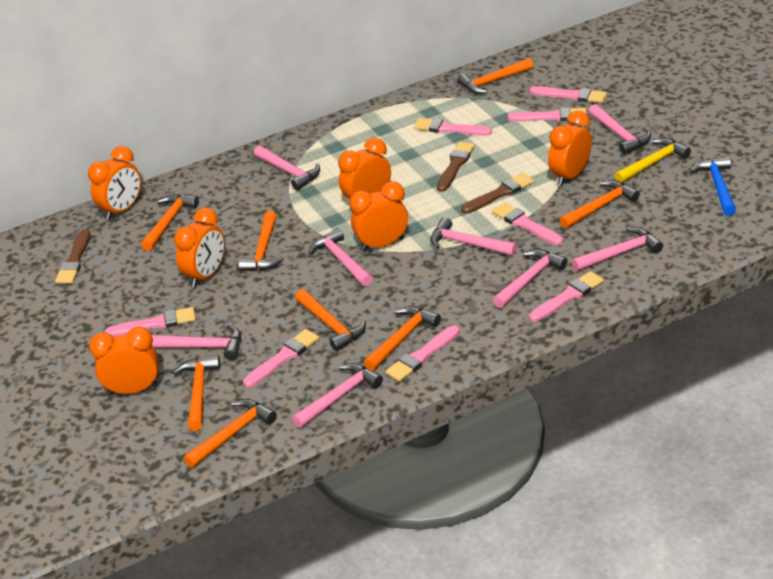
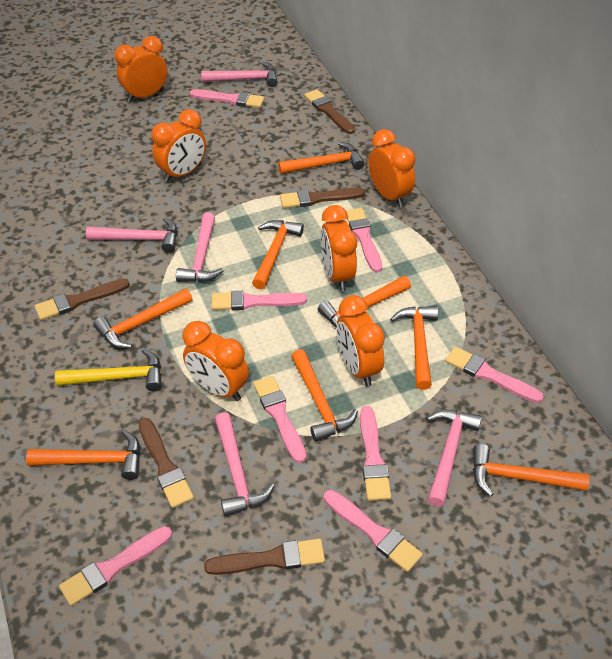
blue hammer: 1 -> 0
brown brush: 3 -> 5
pink hammer: 8 -> 5

